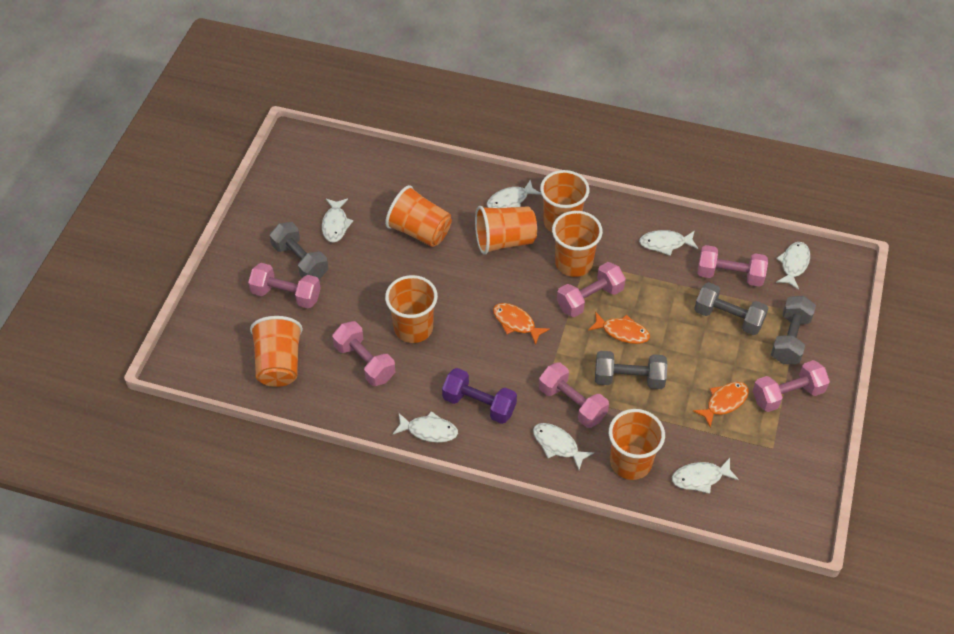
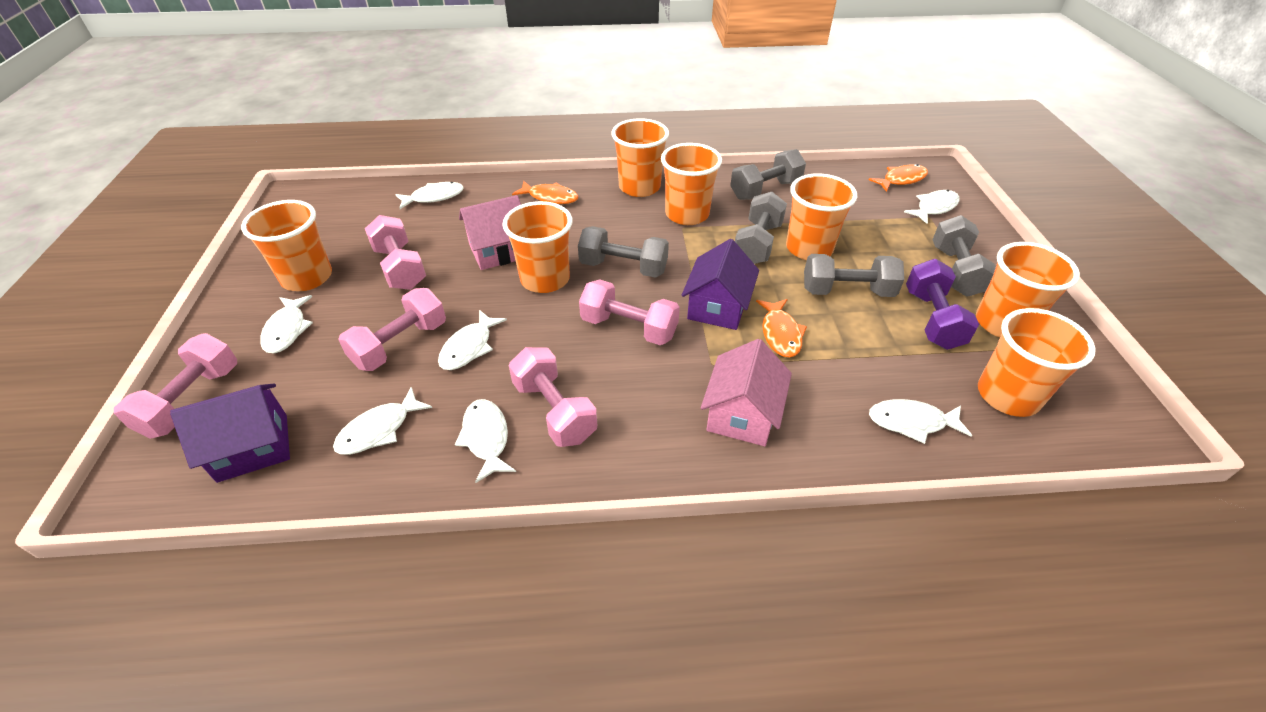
grey dumbbell: 4 -> 5
pink dumbbell: 6 -> 5
pink house: 0 -> 2
purple house: 0 -> 2

